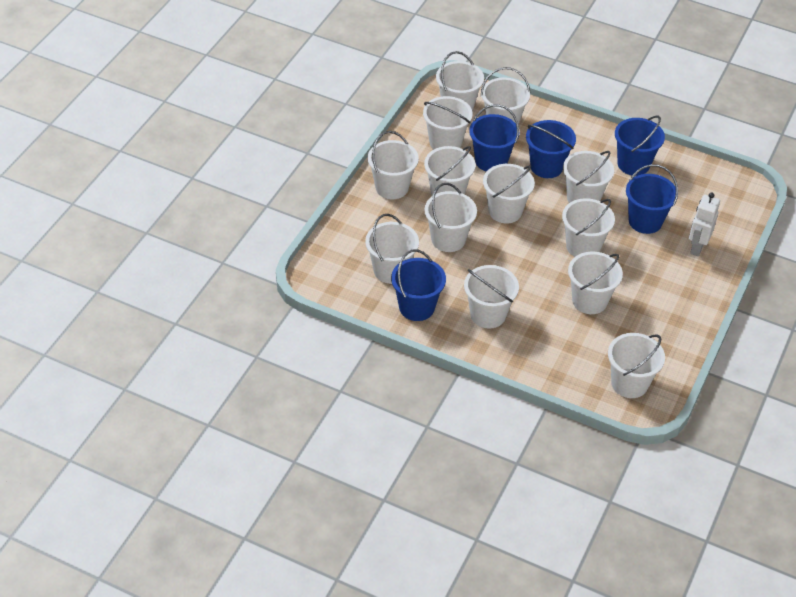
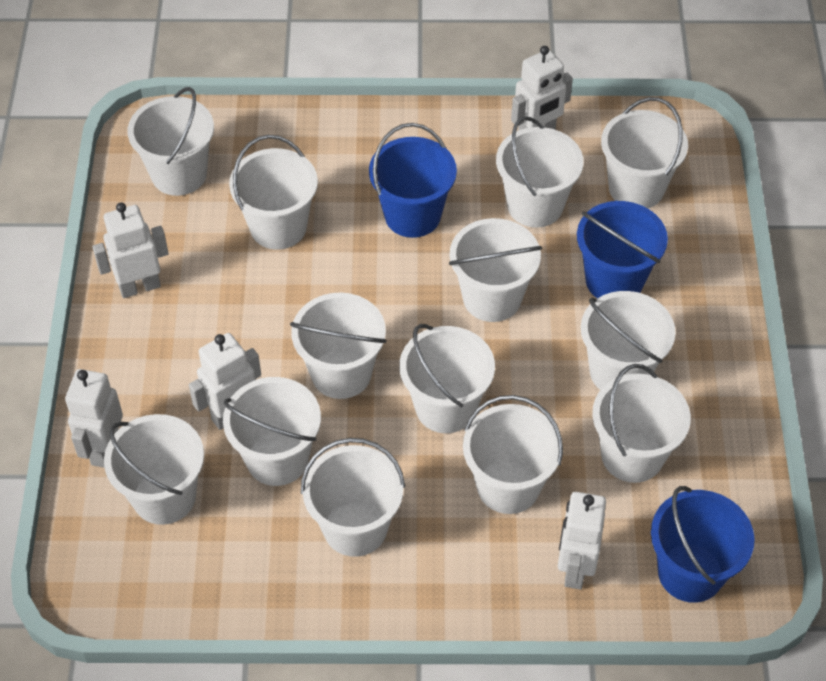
blue bucket: 5 -> 3
white robot: 1 -> 5

